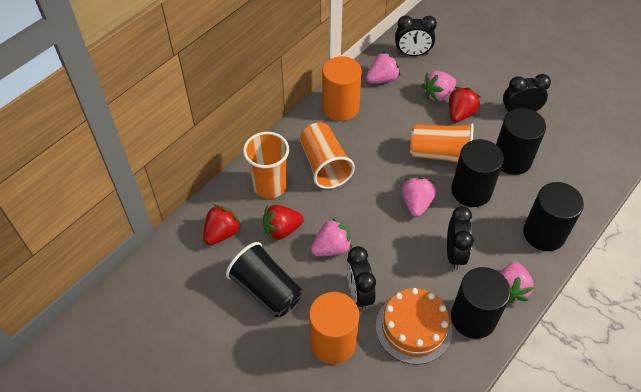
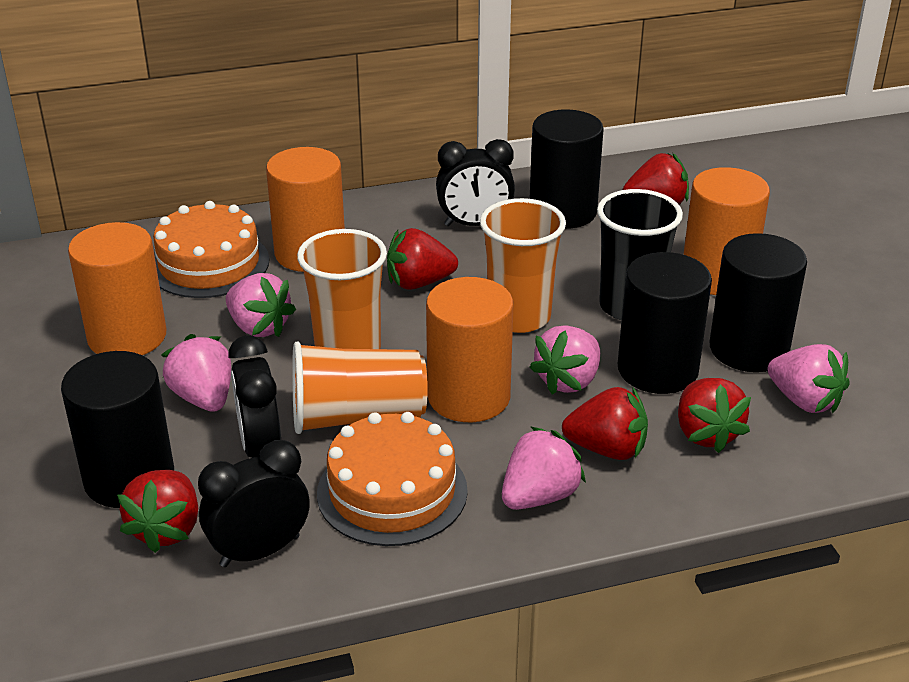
black clock: 4 -> 3
orange cake: 1 -> 2
orange cylinder: 2 -> 4
red strawberry: 3 -> 5

